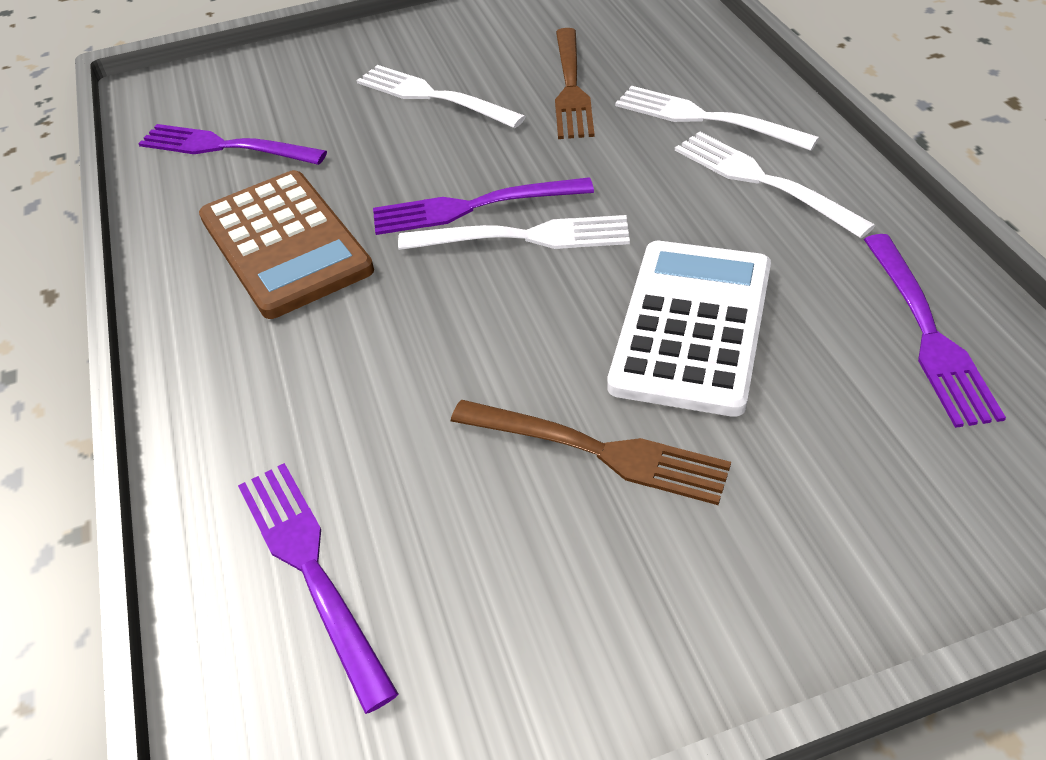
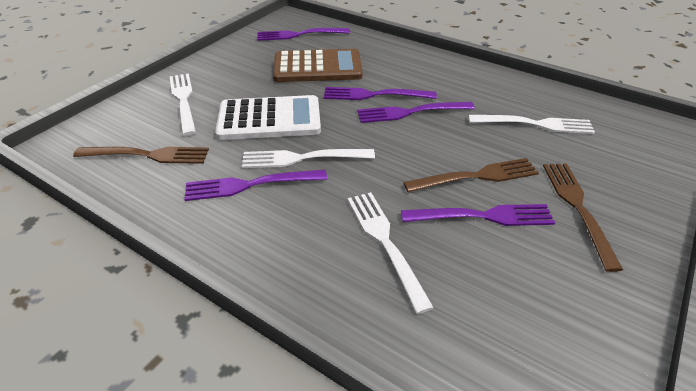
brown fork: 2 -> 3
purple fork: 4 -> 5

